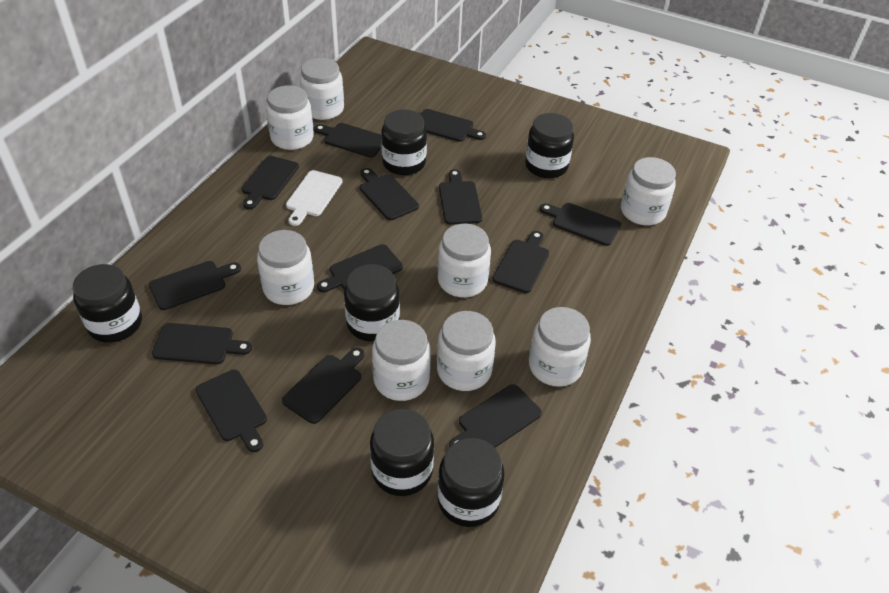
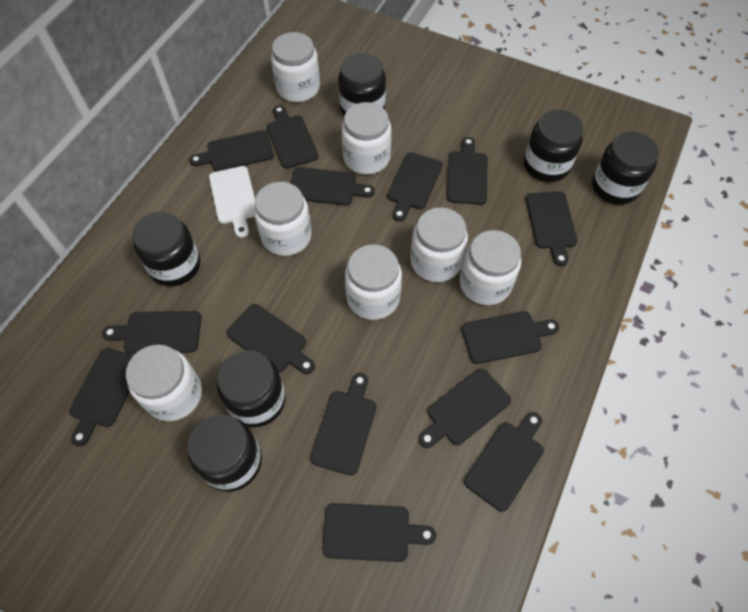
black cutting board: 13 -> 14
white jar: 8 -> 7

